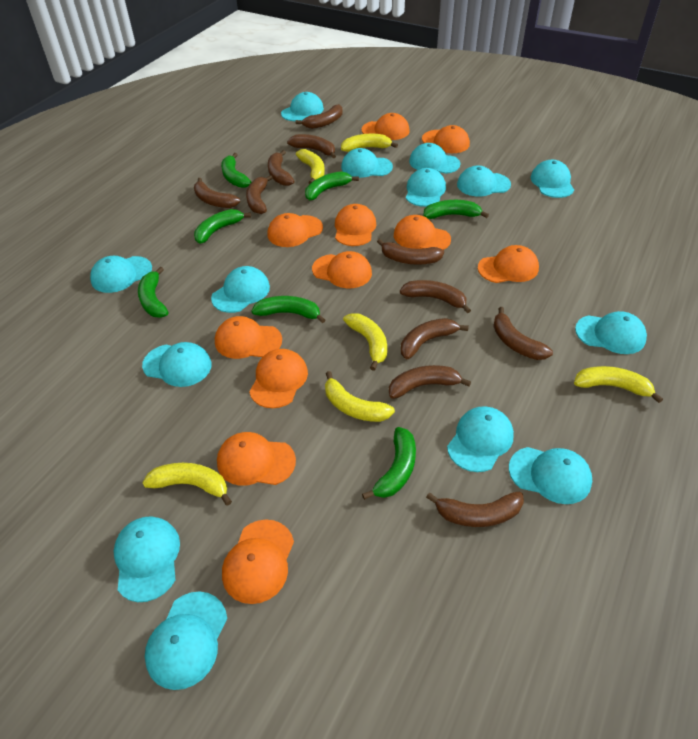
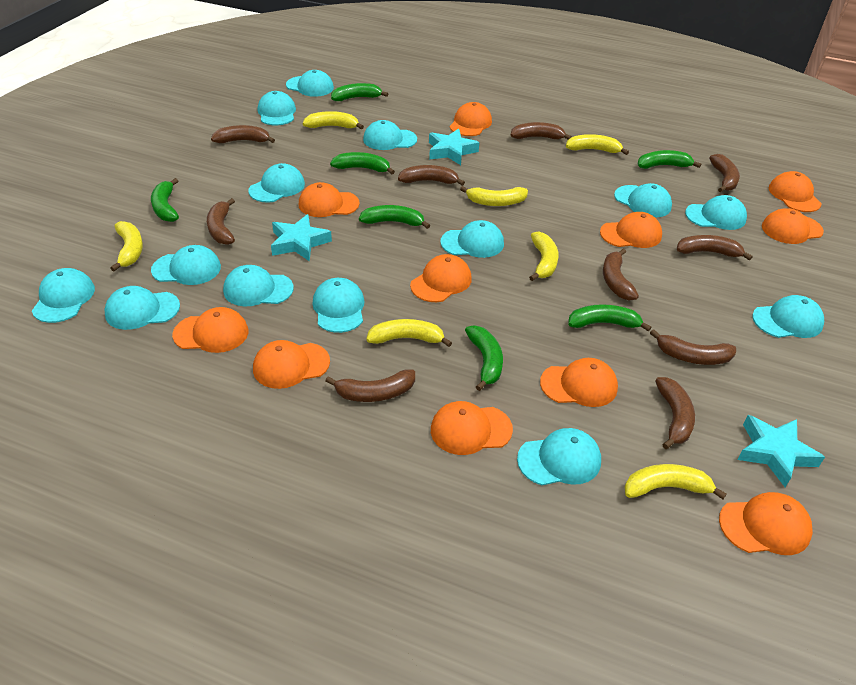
brown banana: 11 -> 10
turquoise star: 0 -> 3
yellow banana: 6 -> 7

